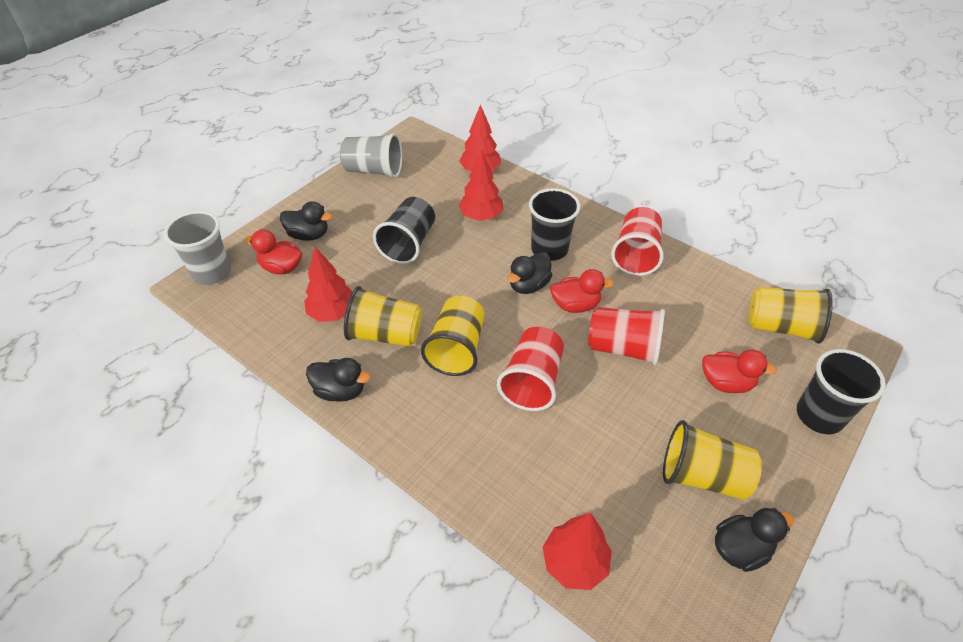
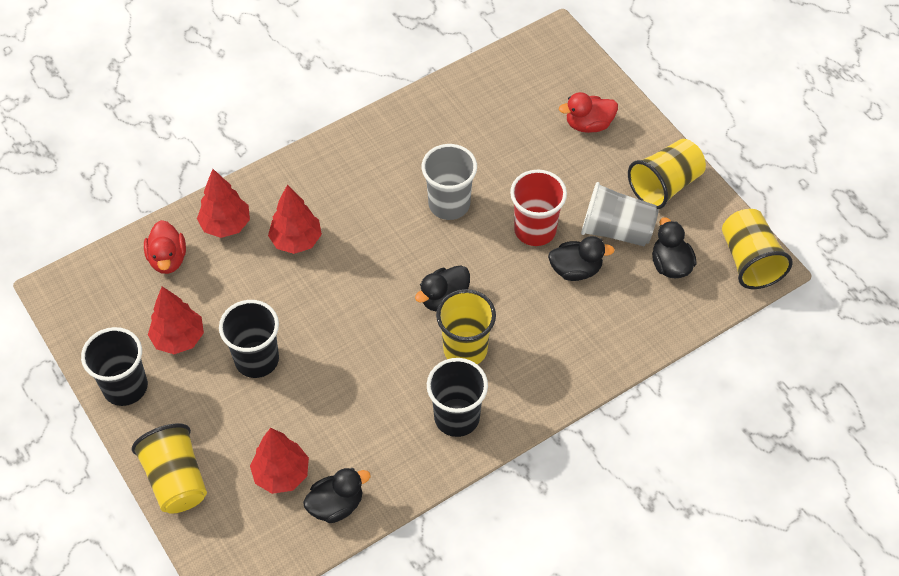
red cup: 3 -> 1
red duck: 3 -> 2

